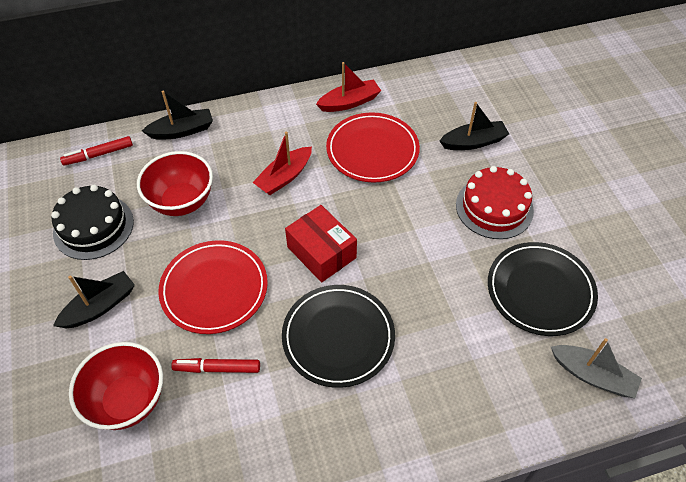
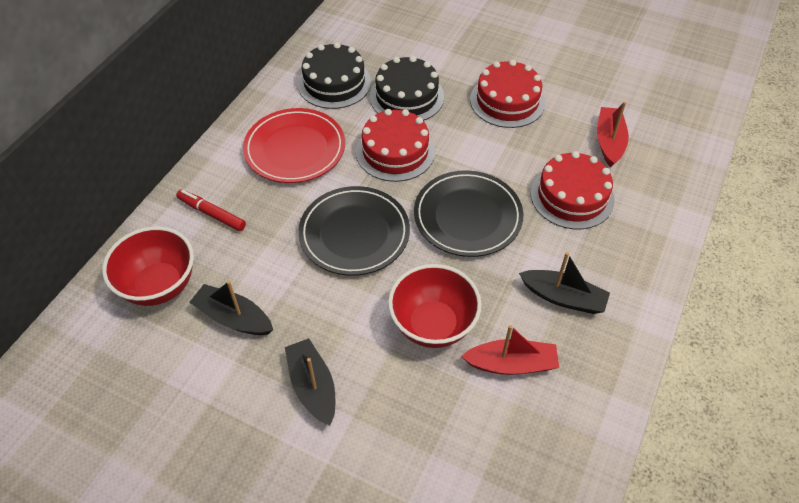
black cake: 1 -> 2
grey boat: 1 -> 0
red box: 1 -> 0
red cake: 1 -> 3
red marker: 2 -> 1
red plate: 2 -> 1

